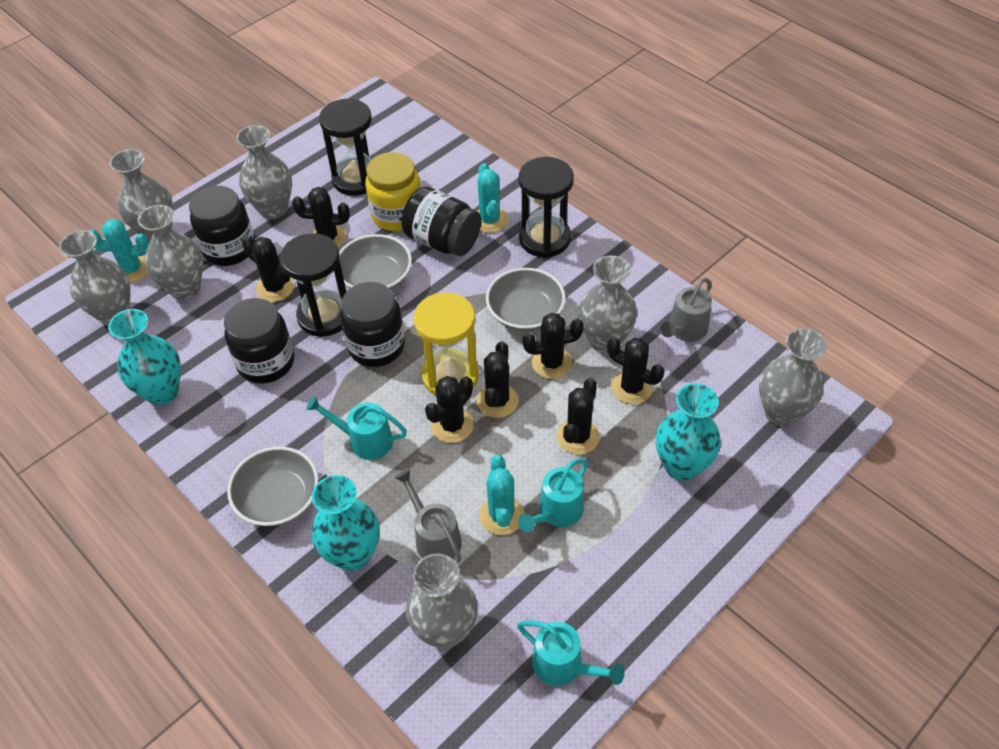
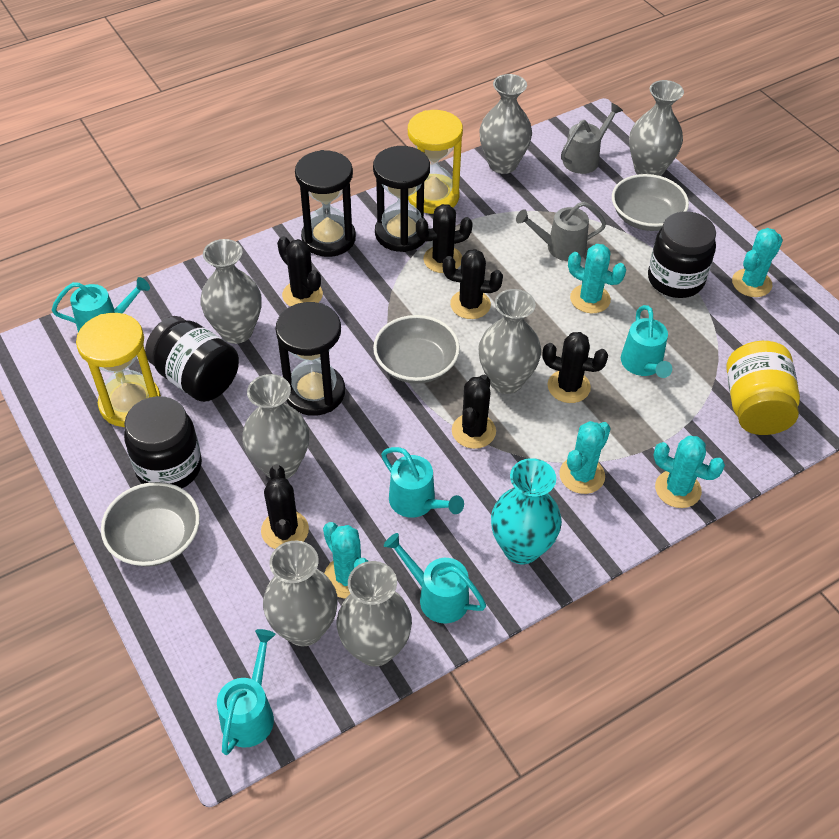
black cactus: 7 -> 6
black jar: 4 -> 3
turquoise cactus: 3 -> 5
turquoise vase: 3 -> 1
turquoise watering can: 3 -> 5
yellow hourglass: 1 -> 2

